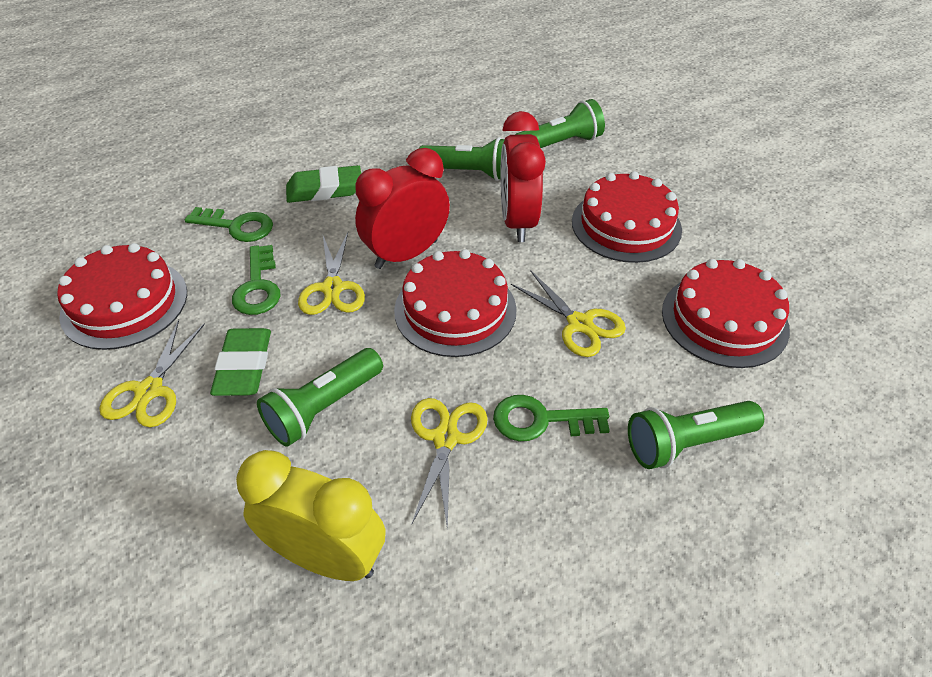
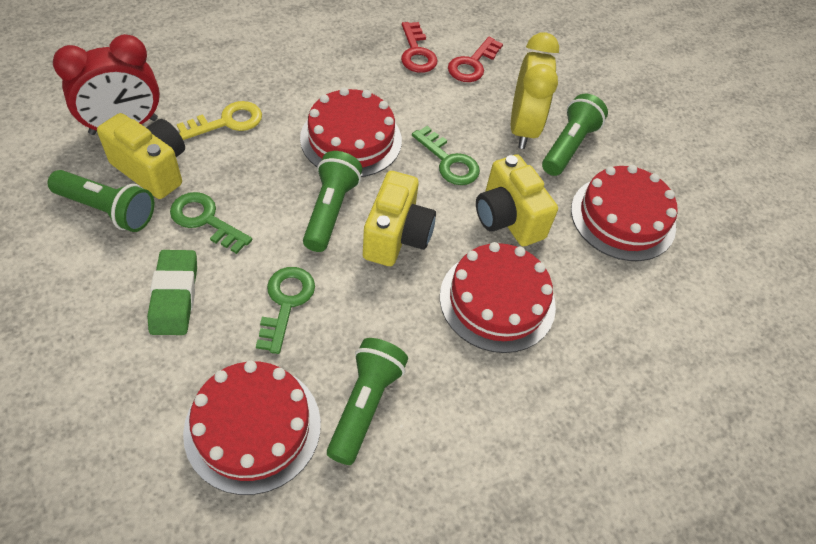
green eraser: 2 -> 1
red clock: 2 -> 1
red key: 0 -> 2
yellow camera: 0 -> 3
yellow key: 0 -> 1
yellow scissors: 4 -> 0

